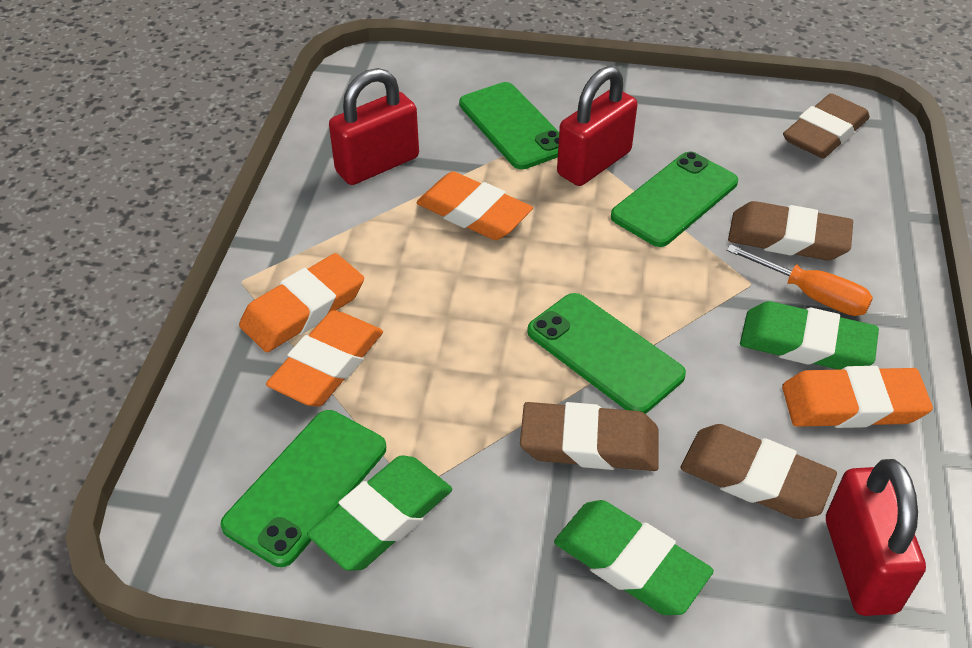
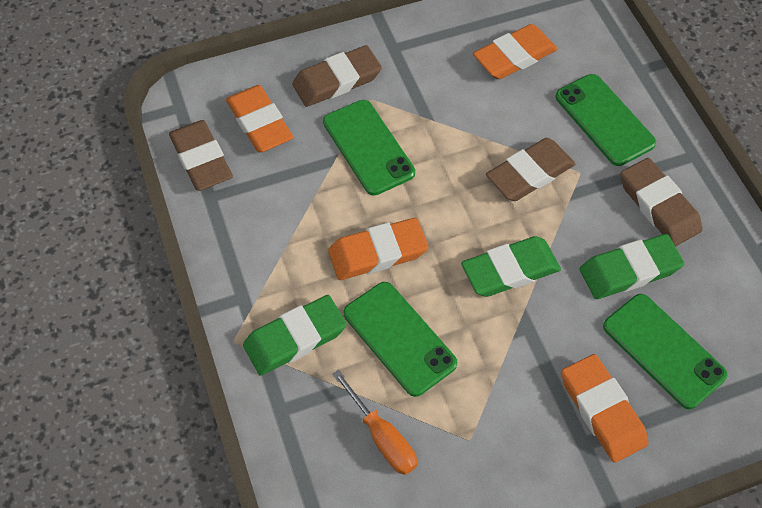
red padlock: 3 -> 0

